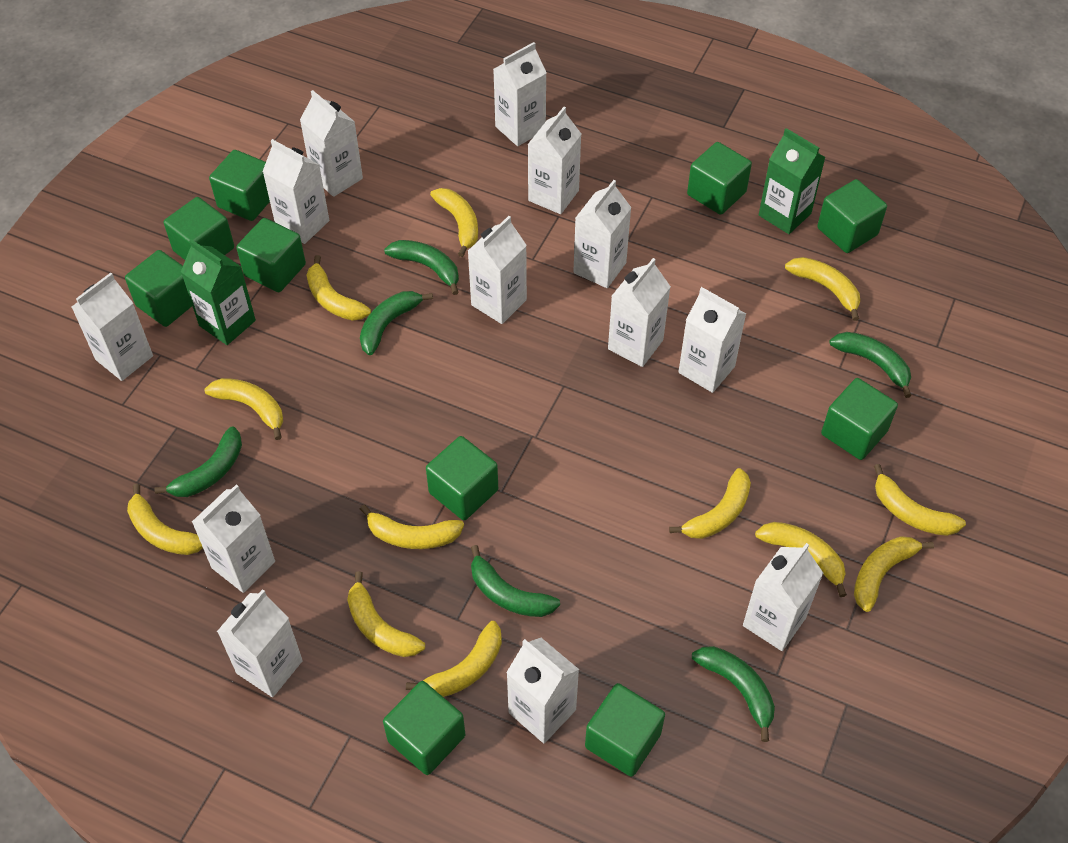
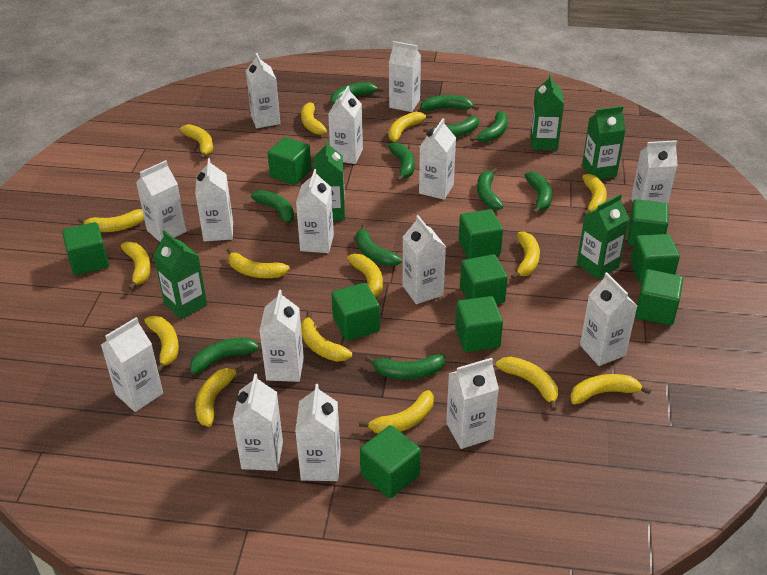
green banana: 6 -> 11
green carton: 2 -> 5
white carton: 13 -> 15
yellow banana: 12 -> 15

